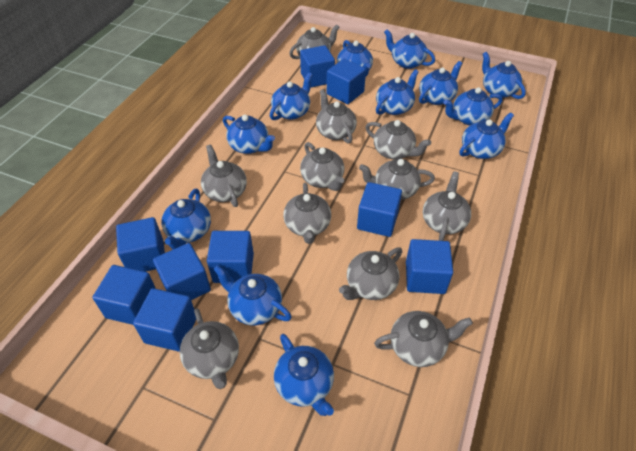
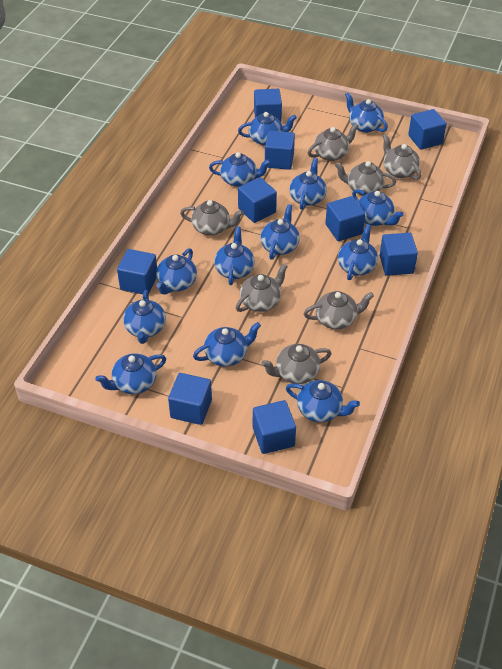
blue teapot: 12 -> 13
grey teapot: 11 -> 7

